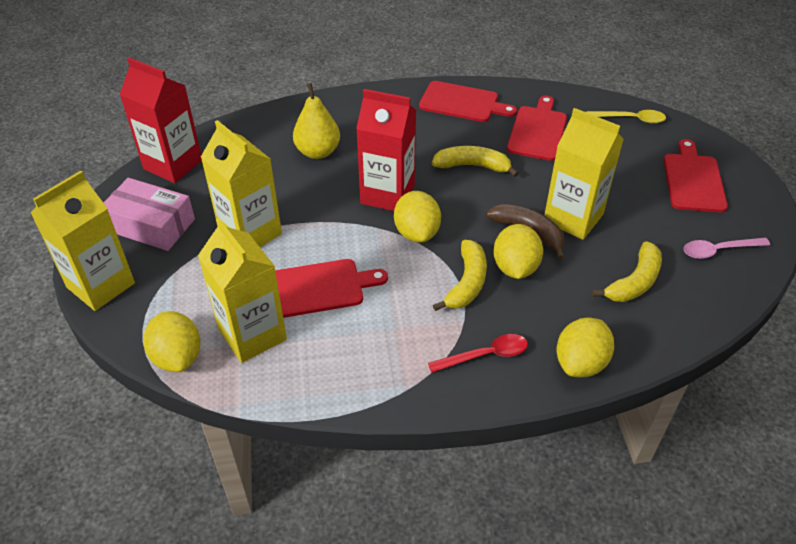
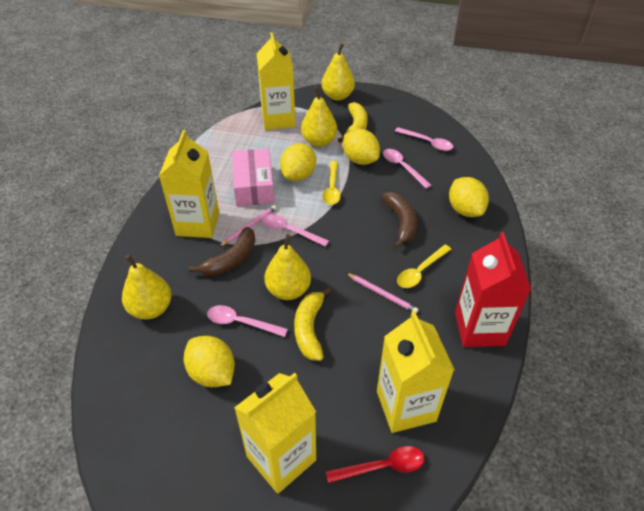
brown banana: 1 -> 2
pink pencil: 0 -> 2
pink spoon: 1 -> 4
red carton: 2 -> 1
red cutting board: 4 -> 0
yellow banana: 3 -> 2
yellow pear: 1 -> 4
yellow spoon: 1 -> 2

